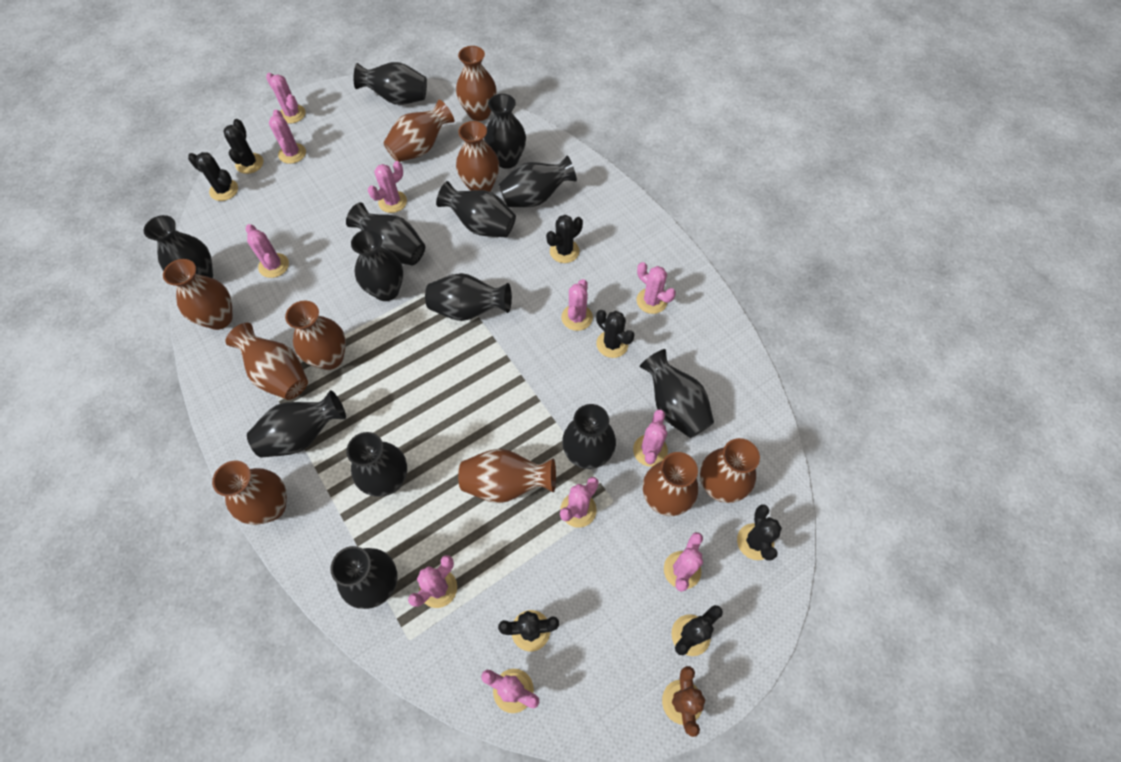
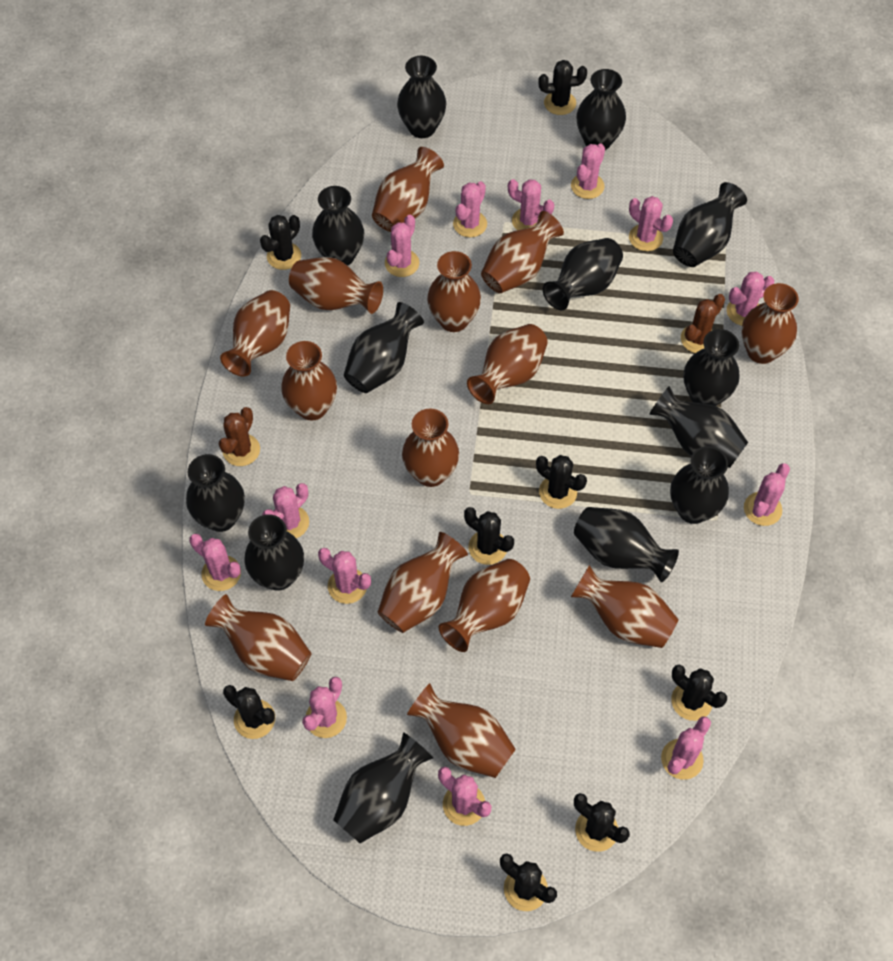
black cactus: 7 -> 8
brown cactus: 1 -> 2
brown vase: 10 -> 14
pink cactus: 11 -> 13

